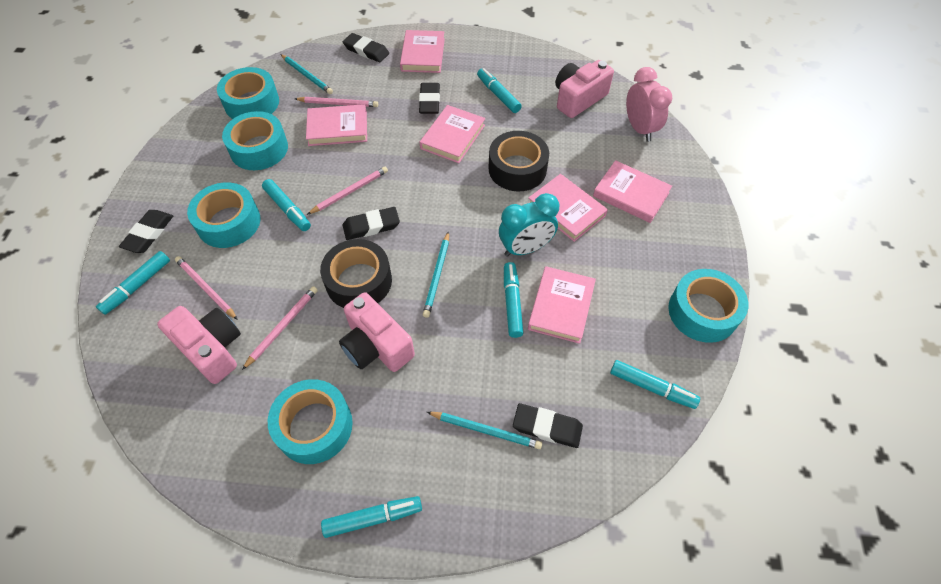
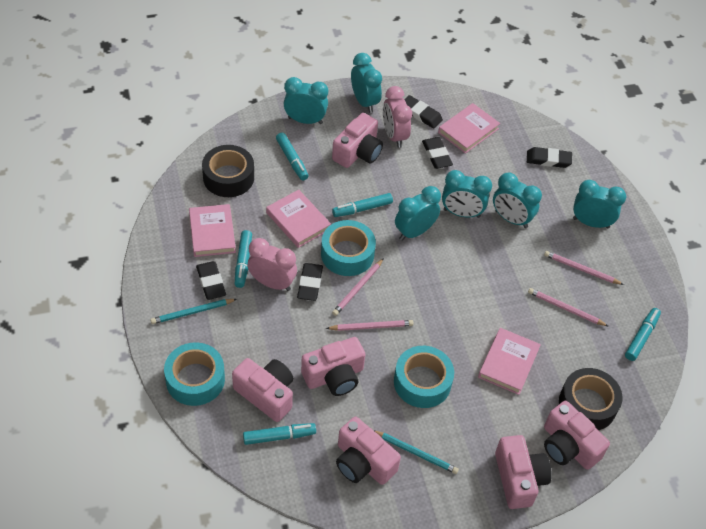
pink book: 6 -> 4
pink camera: 3 -> 6
pink clock: 1 -> 2
turquoise clock: 1 -> 6
turquoise marker: 6 -> 5
turquoise pencil: 3 -> 2
turquoise tape: 5 -> 3

